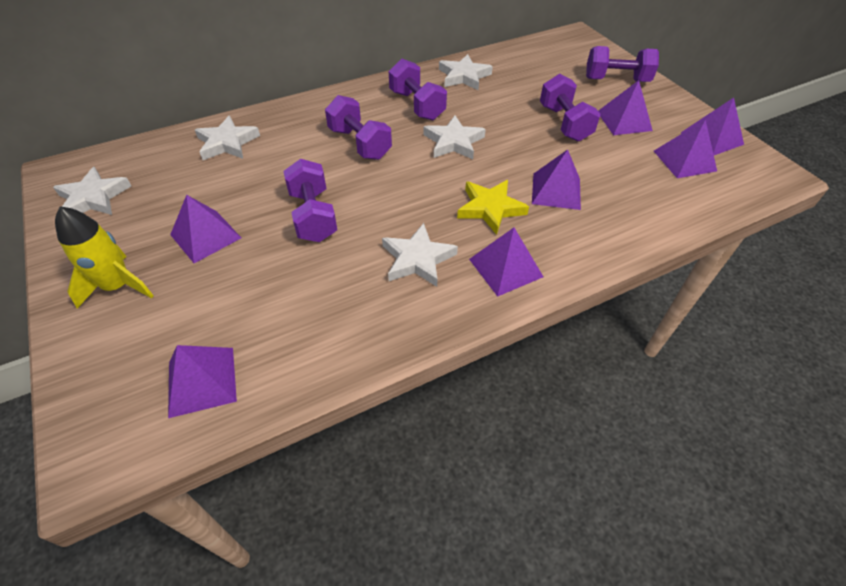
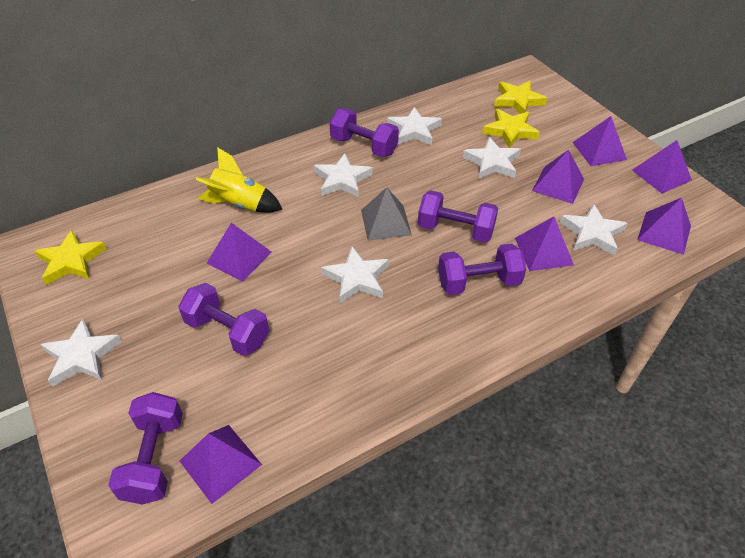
grey pyramid: 0 -> 1
white star: 5 -> 6
yellow star: 1 -> 3

